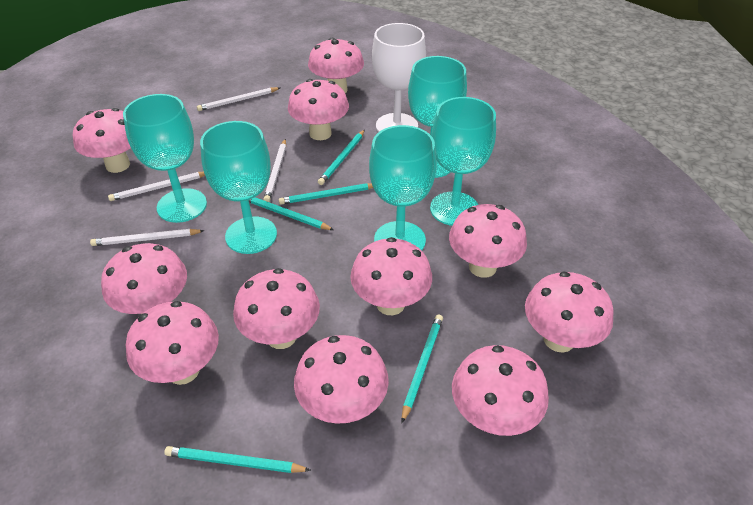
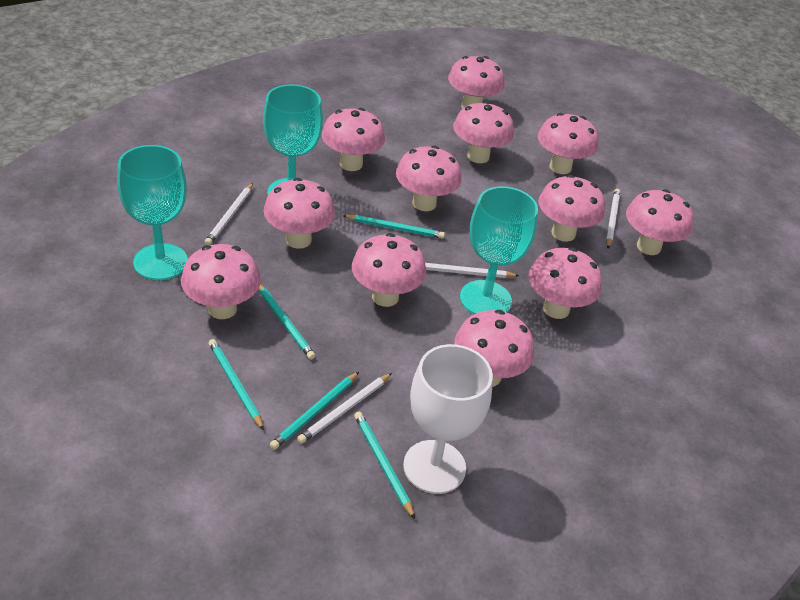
pink mushroom: 11 -> 12
turquoise goblet: 5 -> 3

